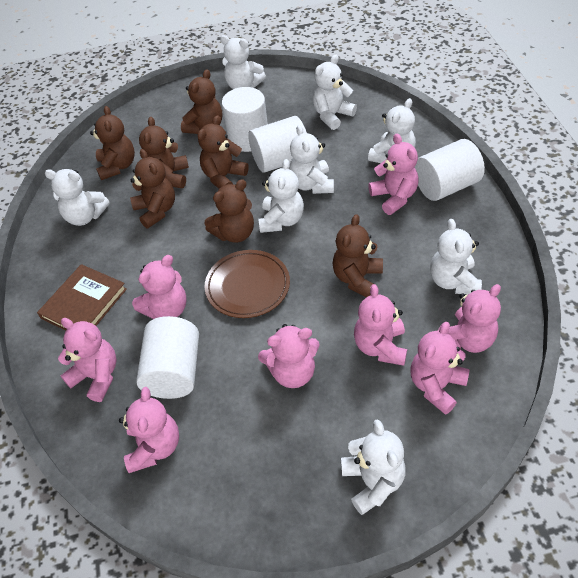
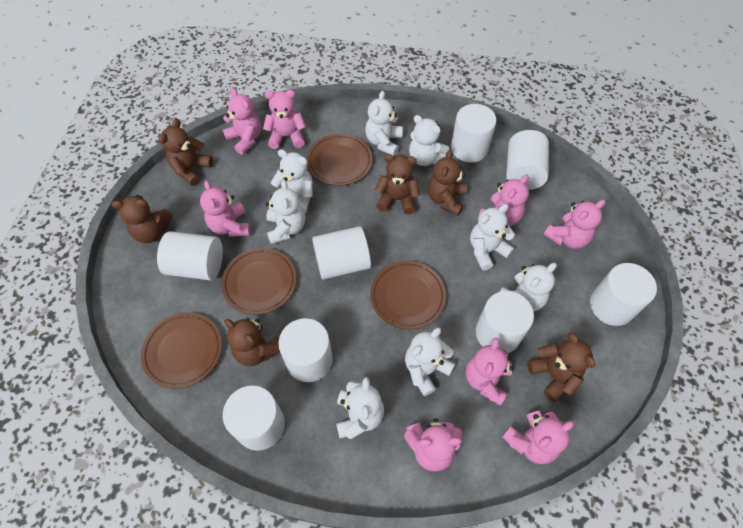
brown book: 1 -> 0
brown plate: 1 -> 4
brown teddy bear: 7 -> 6
white cylinder: 4 -> 8

